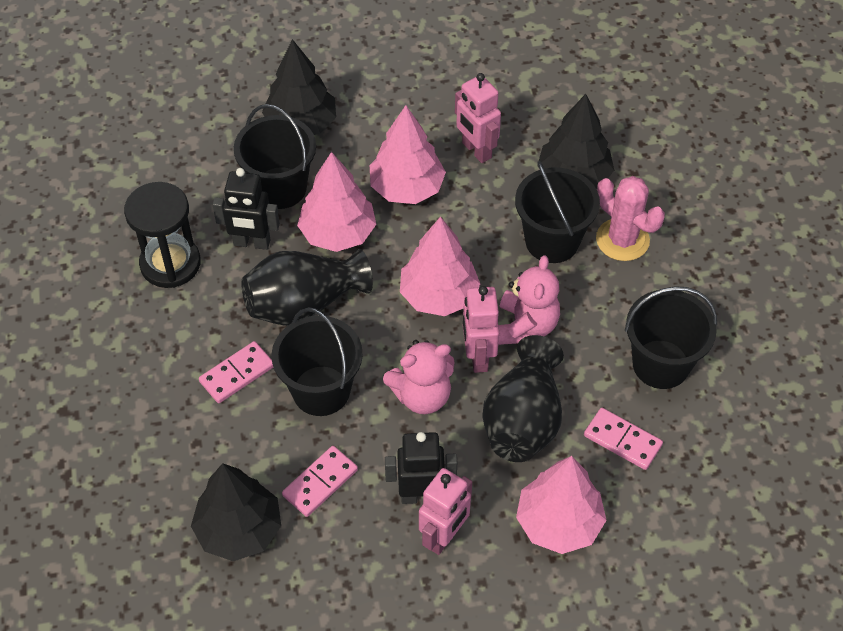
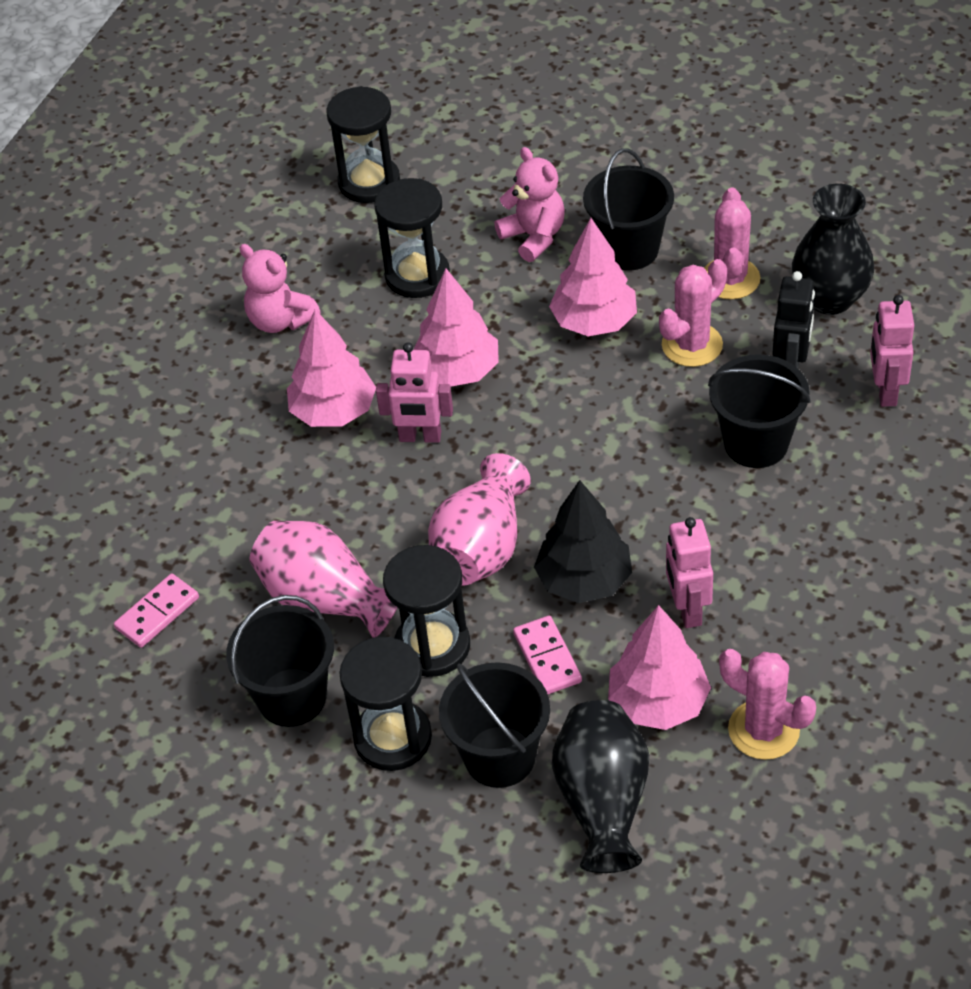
black hourglass: 1 -> 4
black robot: 2 -> 1
black tree: 3 -> 1
pink cactus: 1 -> 3
pink domino: 3 -> 2
pink vase: 0 -> 2

